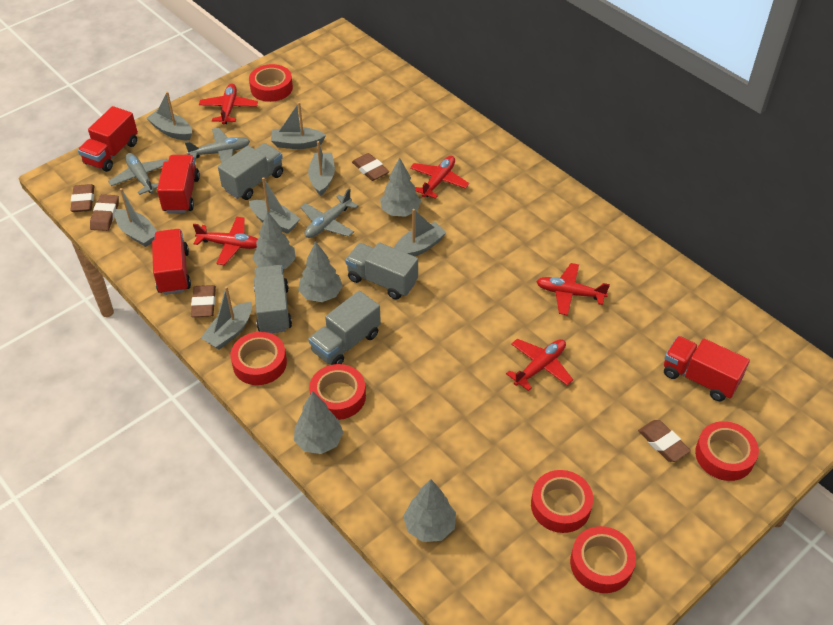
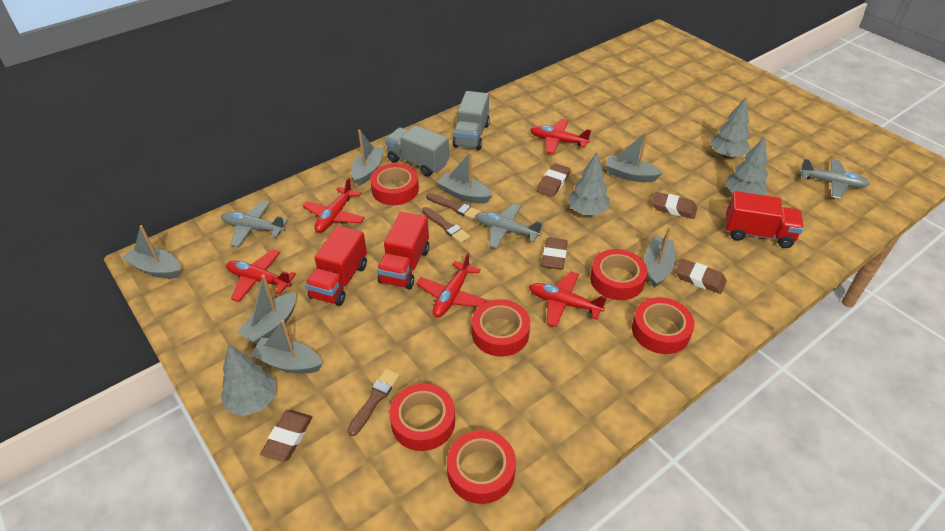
brown brush: 0 -> 3
grey tree: 5 -> 4
grey truck: 4 -> 2
red truck: 4 -> 3

